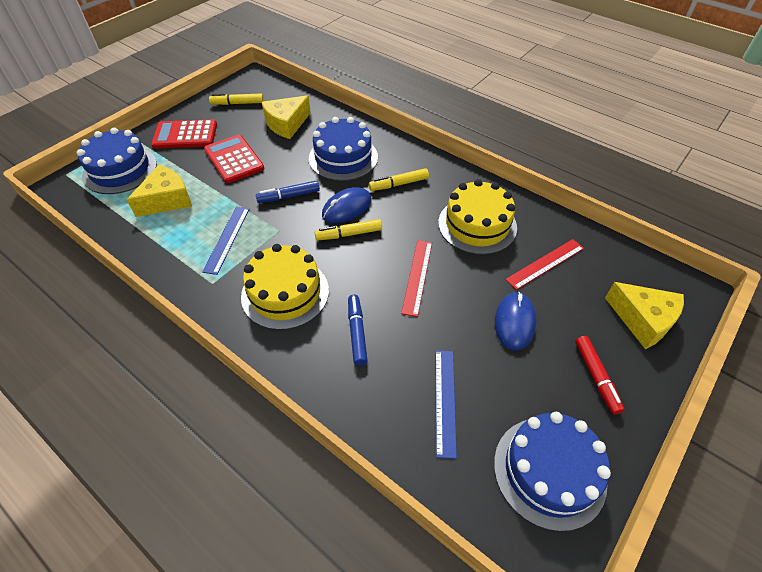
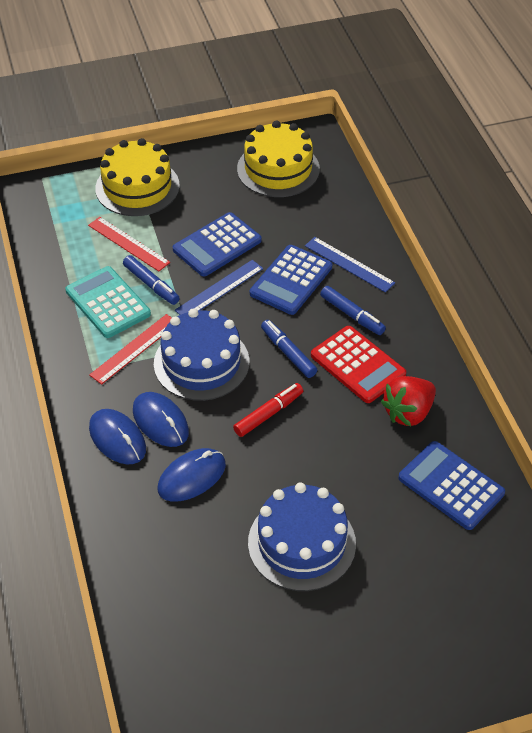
blue cake: 3 -> 2
blue calculator: 0 -> 3
blue marker: 2 -> 3
blue mouse: 2 -> 3
red calculator: 2 -> 1
red strawberry: 0 -> 1
turquoise calculator: 0 -> 1
yellow cheese: 3 -> 0
yellow marker: 3 -> 0

